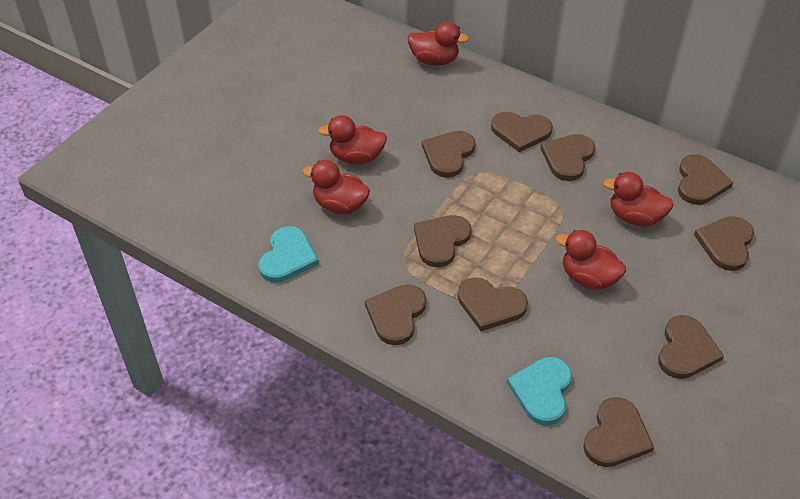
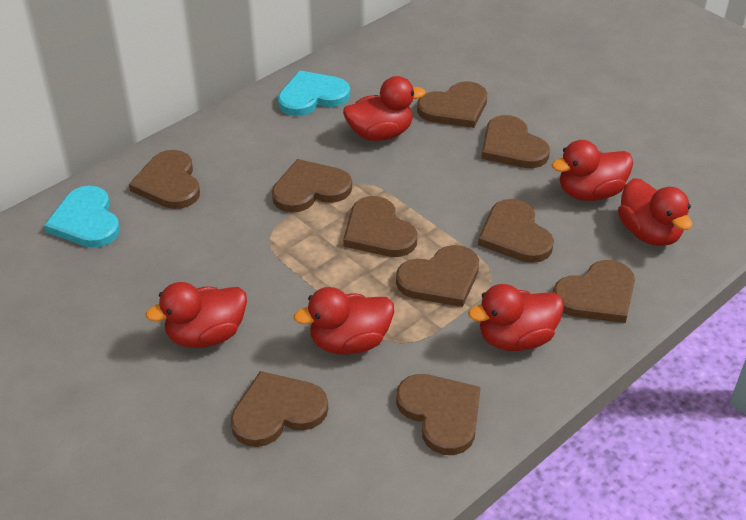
red duck: 5 -> 6

